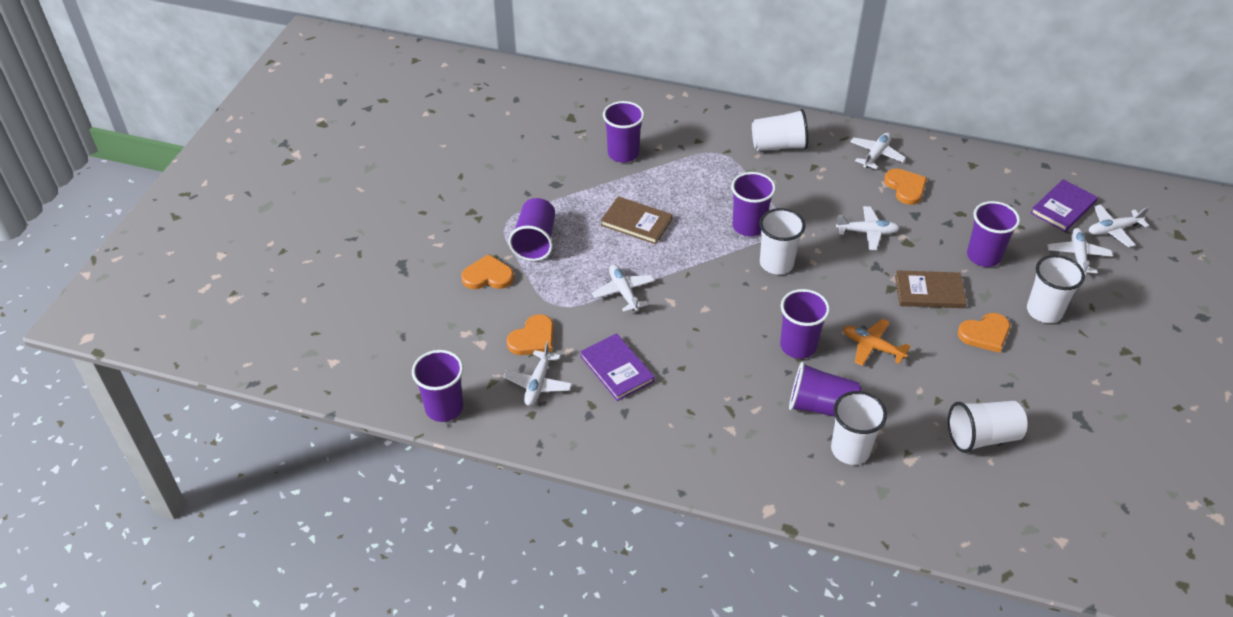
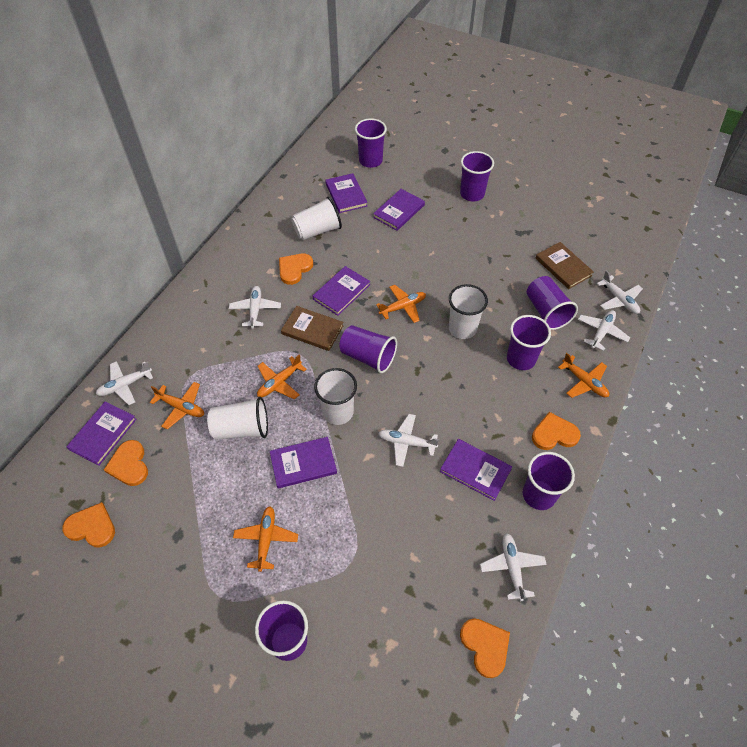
orange heart: 4 -> 5
orange plane: 1 -> 5
purple book: 2 -> 6
white cup: 5 -> 4

